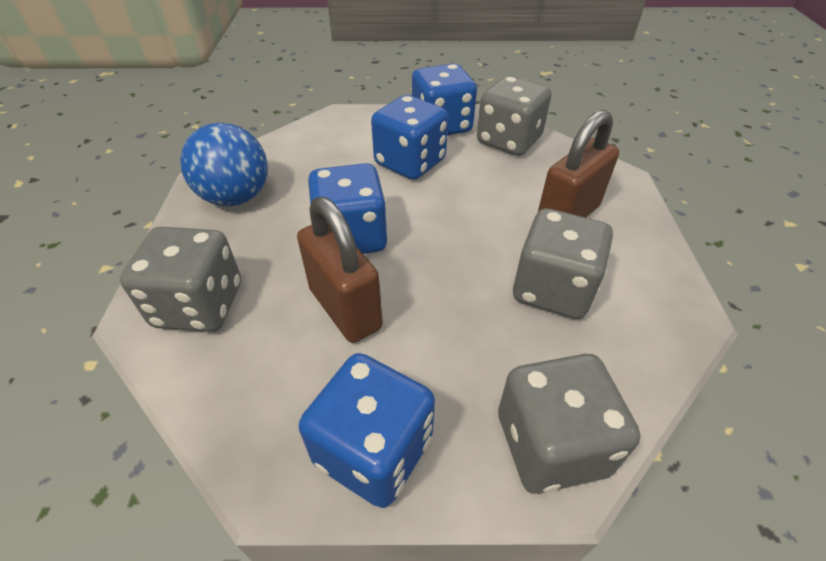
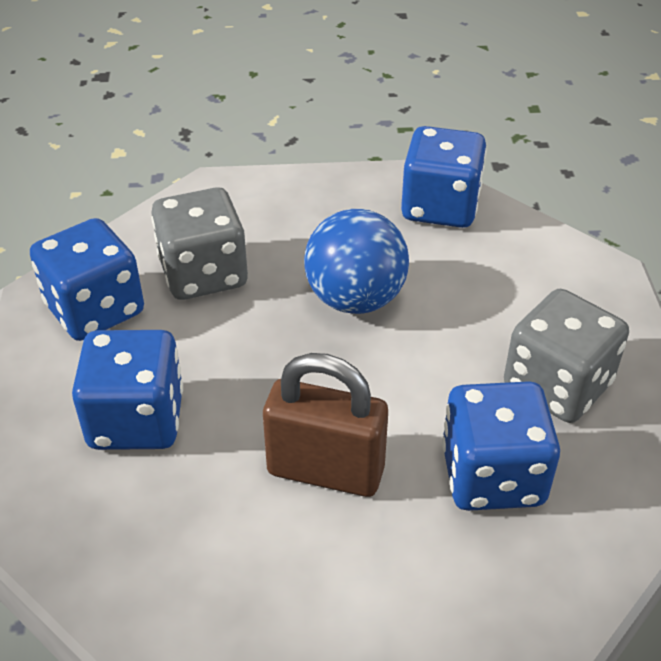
brown padlock: 2 -> 1
grey dice: 4 -> 2

